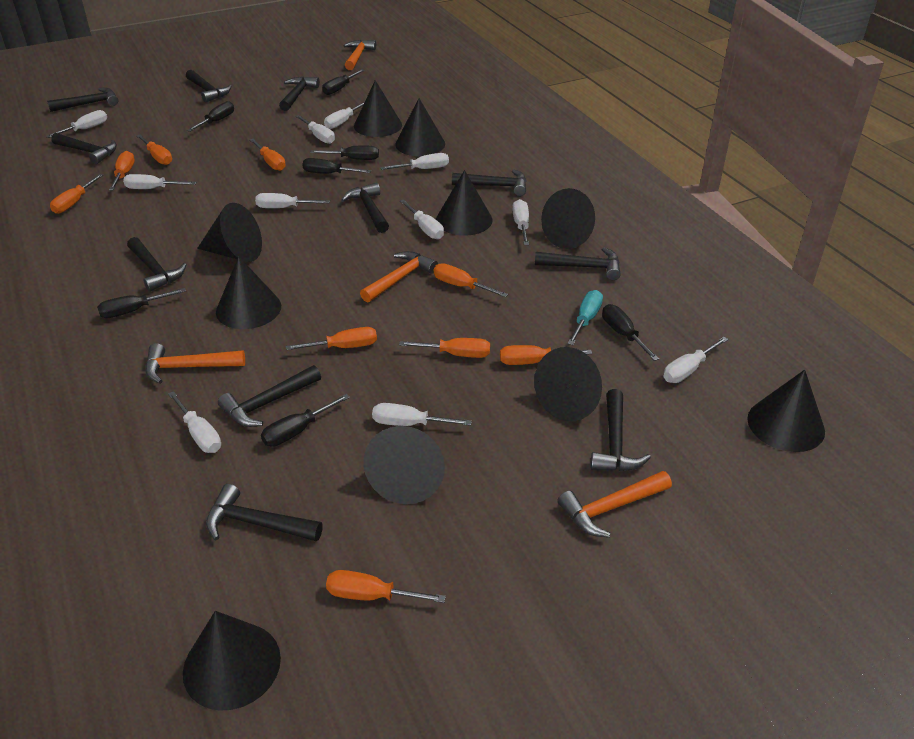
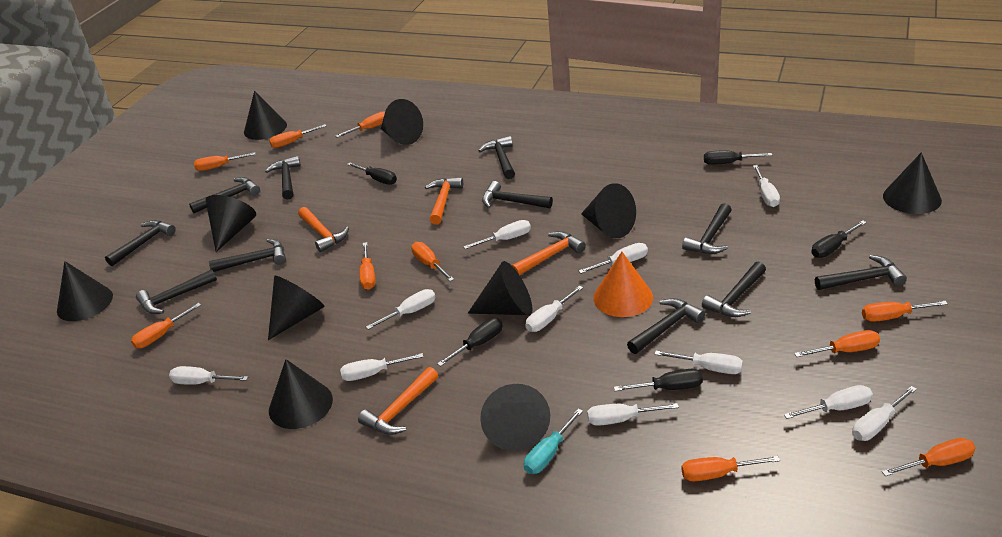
black screwdriver: 7 -> 5
orange cone: 0 -> 1
orange screwdriver: 9 -> 10

